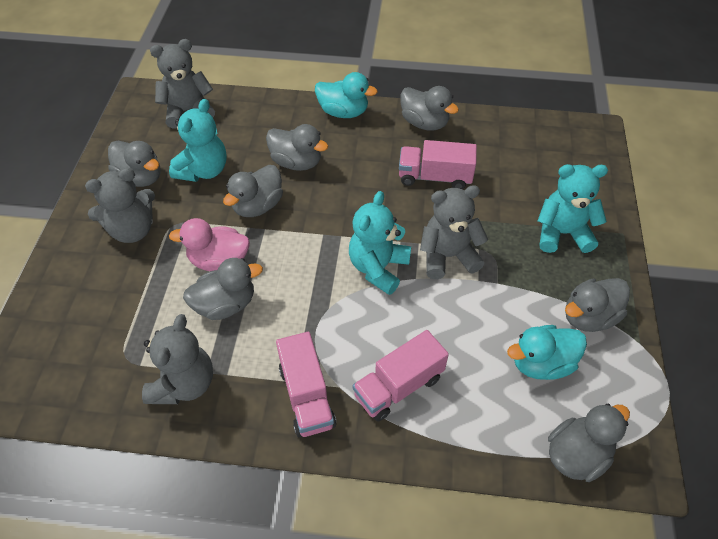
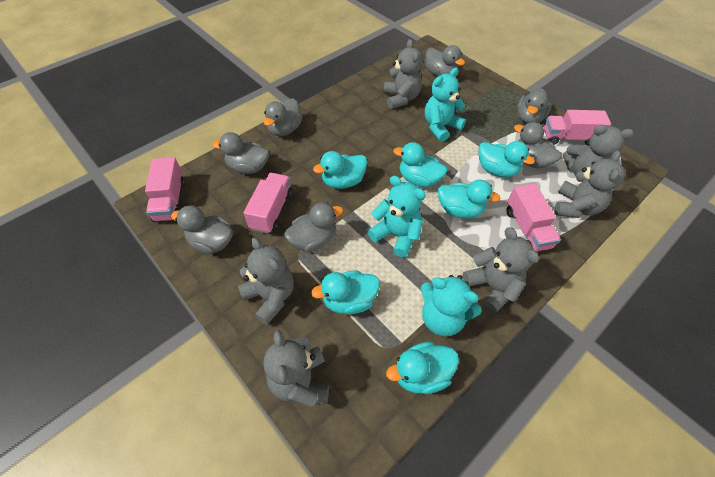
grey teddy bear: 4 -> 6
pink duck: 1 -> 0
pink truck: 3 -> 4
turquoise duck: 2 -> 6

